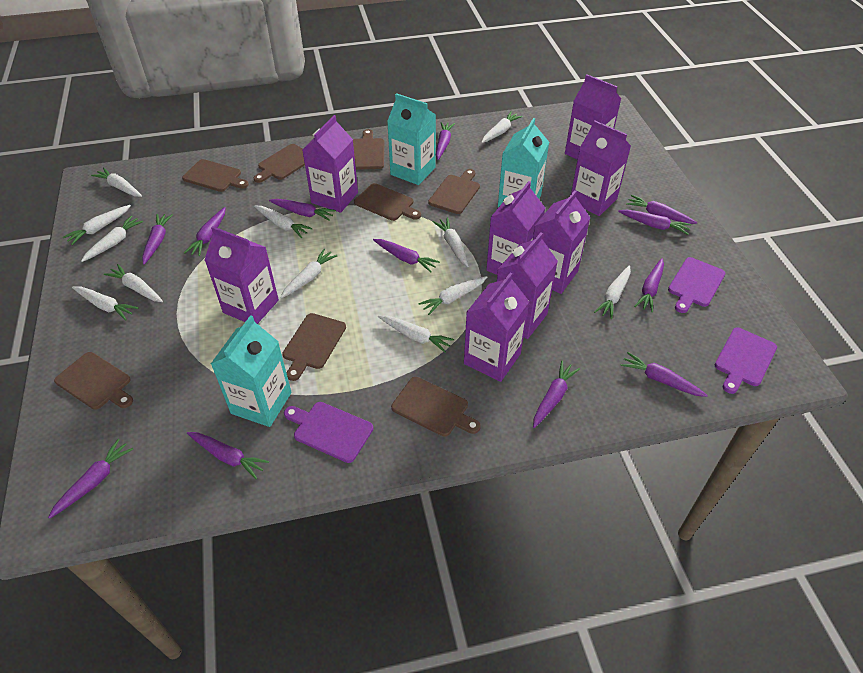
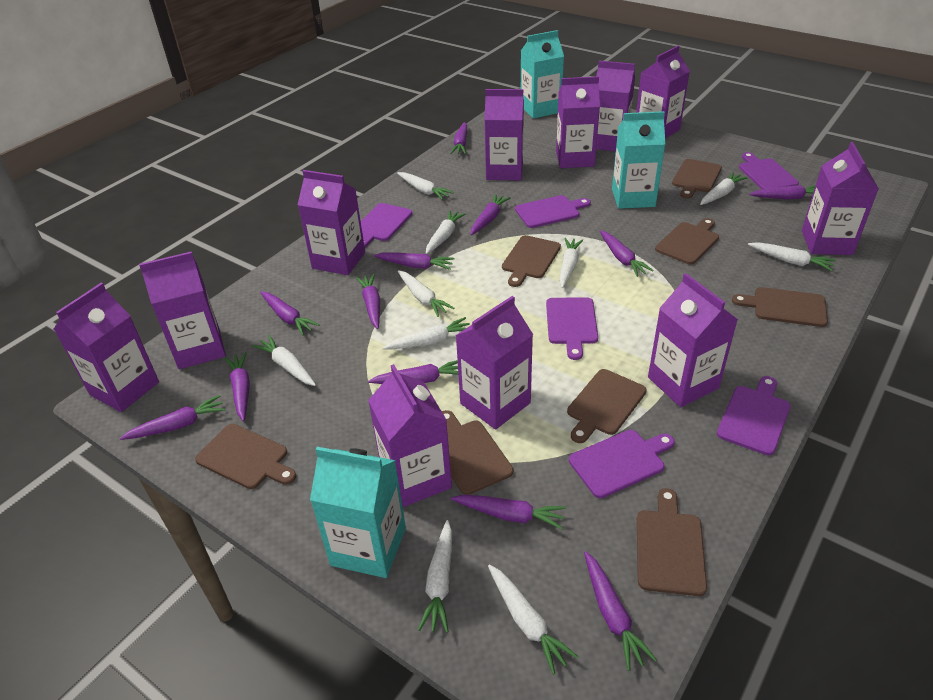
purple carton: 8 -> 11
purple cutting board: 3 -> 6
white carrot: 12 -> 10

